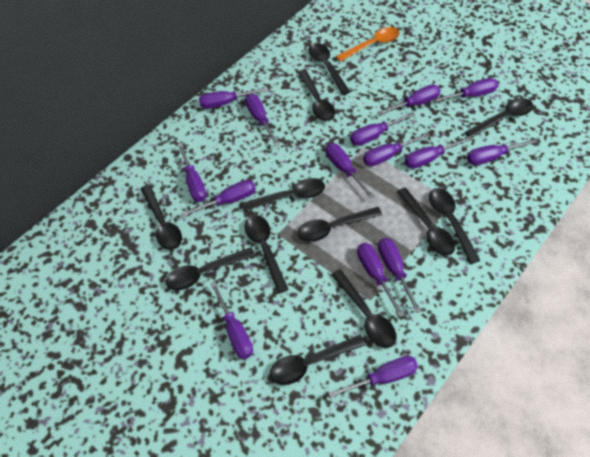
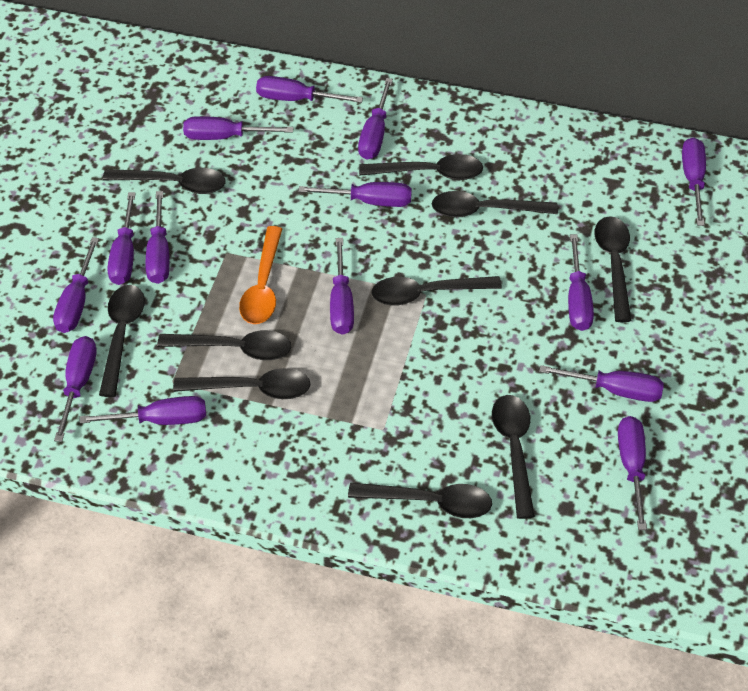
black spoon: 12 -> 10
purple screwdriver: 15 -> 14

